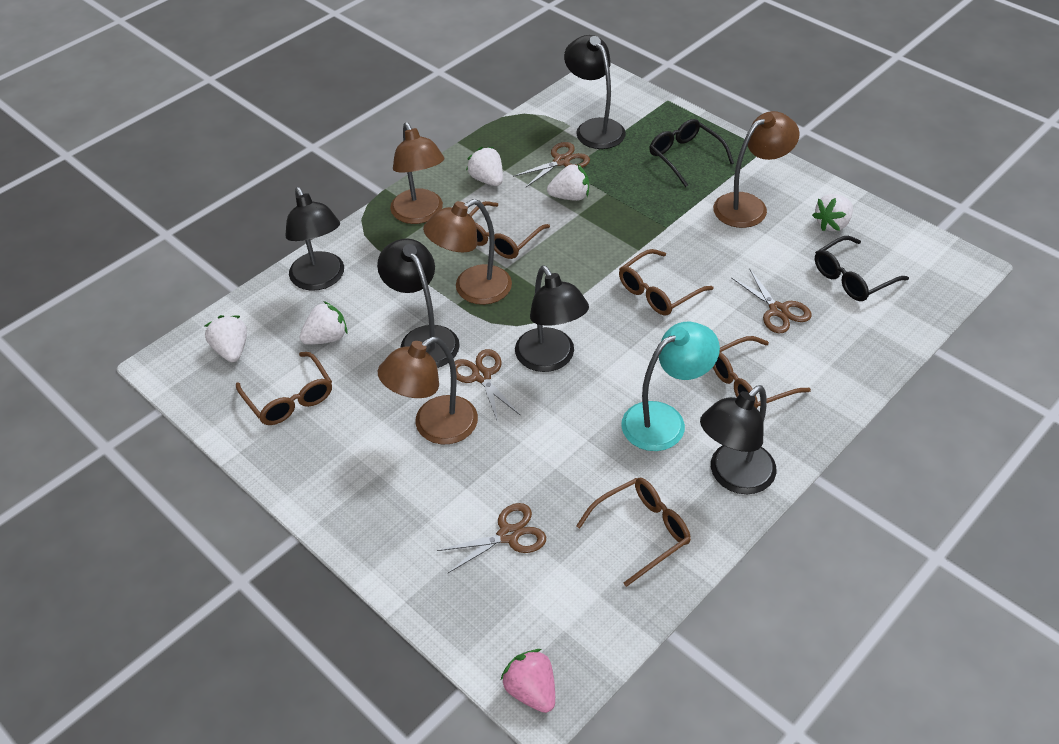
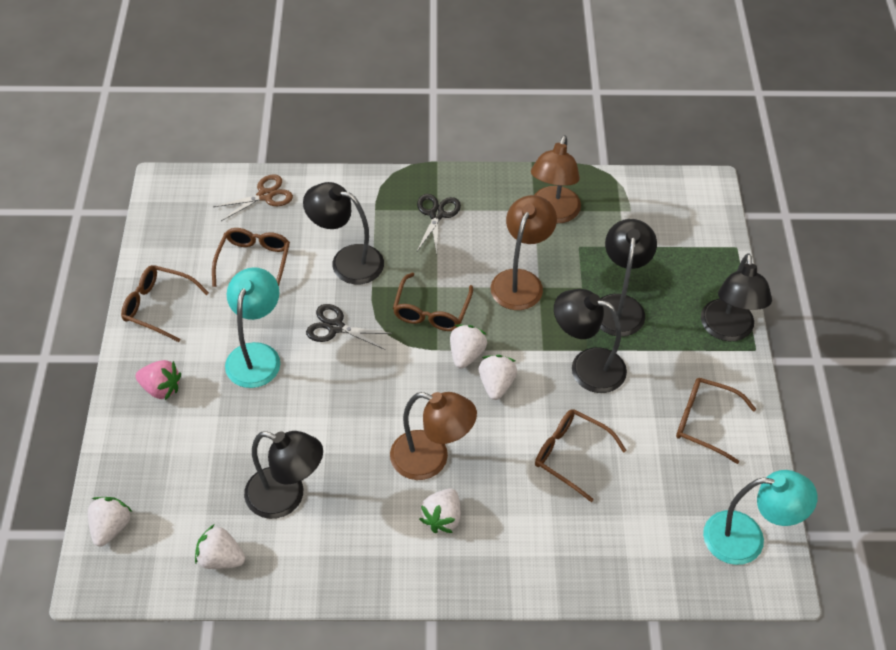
black glasses: 2 -> 0
black scissors: 0 -> 2
brown lamp: 4 -> 3
brown scissors: 4 -> 1
turquoise lamp: 1 -> 2

